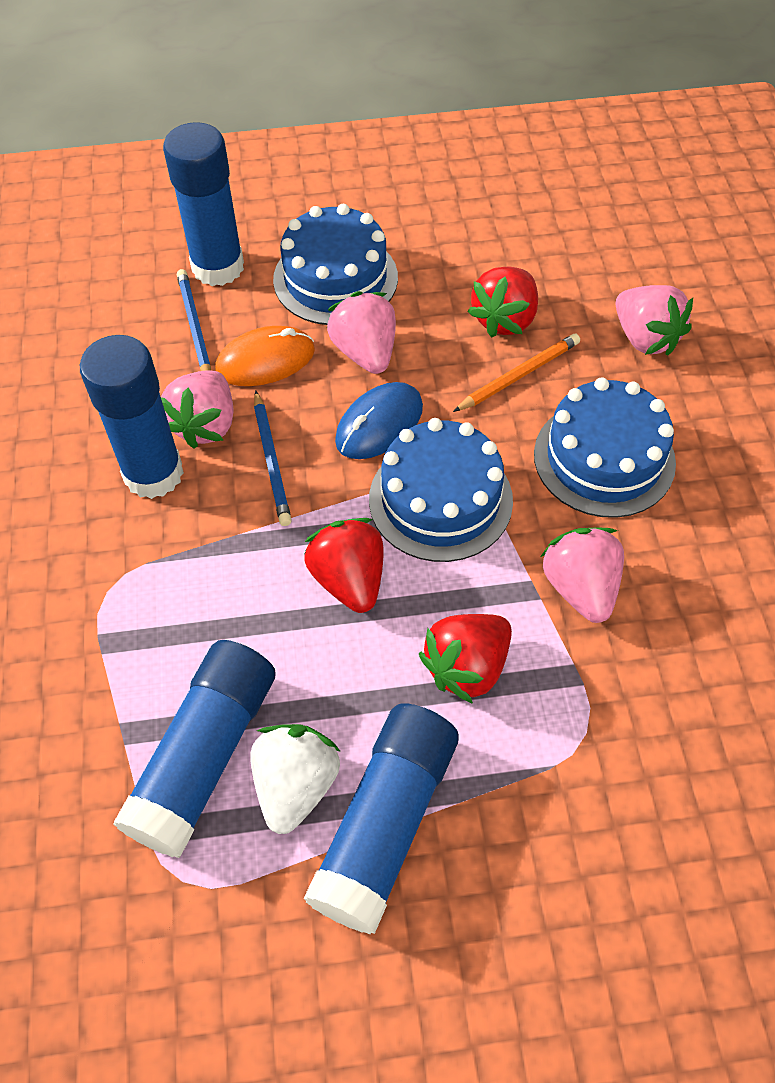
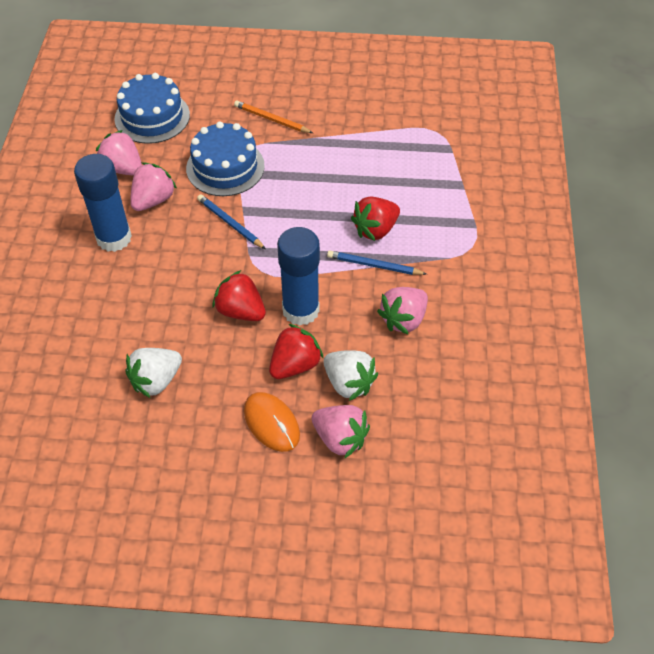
blue cake: 3 -> 2
blue glue stick: 4 -> 2
blue mouse: 1 -> 0
white strawberry: 1 -> 2

